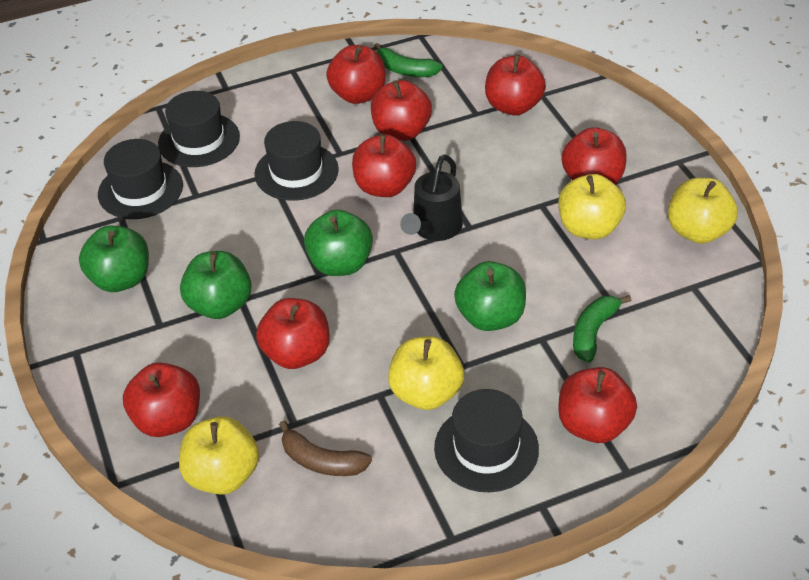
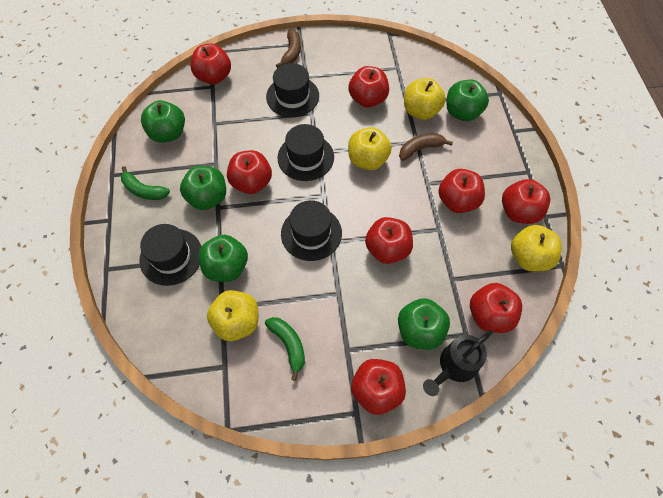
brown banana: 1 -> 2
green apple: 4 -> 5

